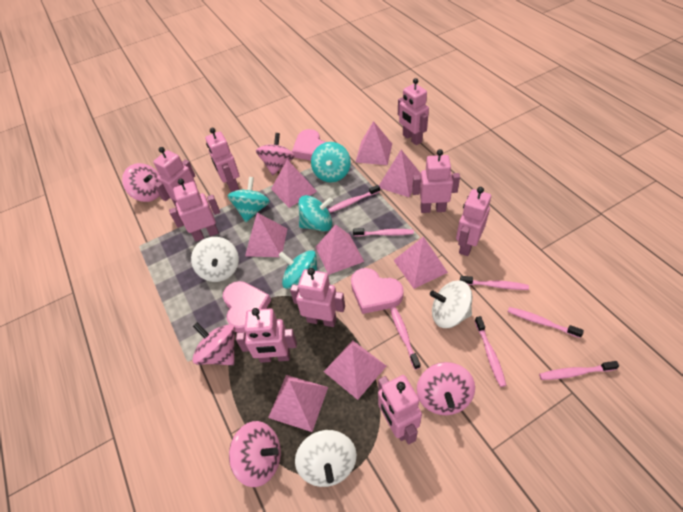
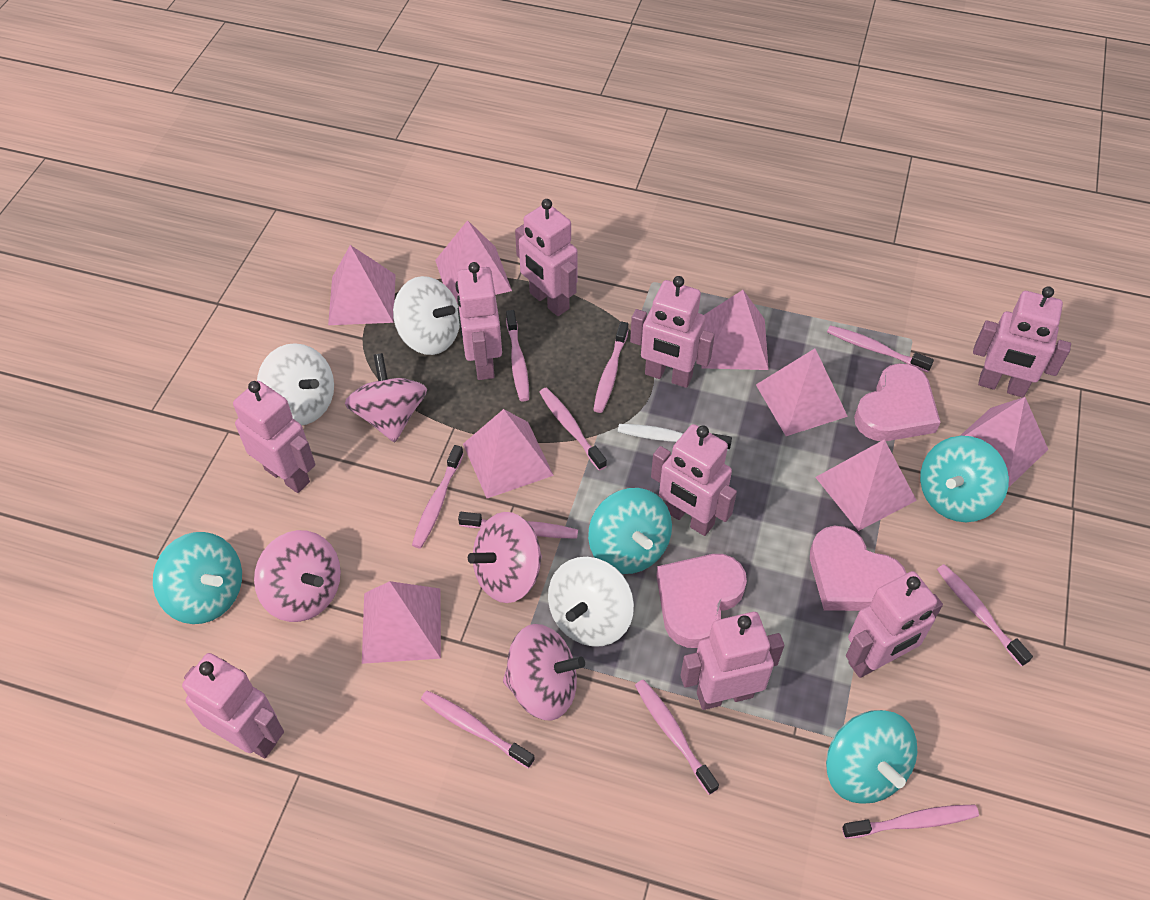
pink spinning top: 5 -> 4
pink toothbrush: 7 -> 10
white toothbrush: 0 -> 1

